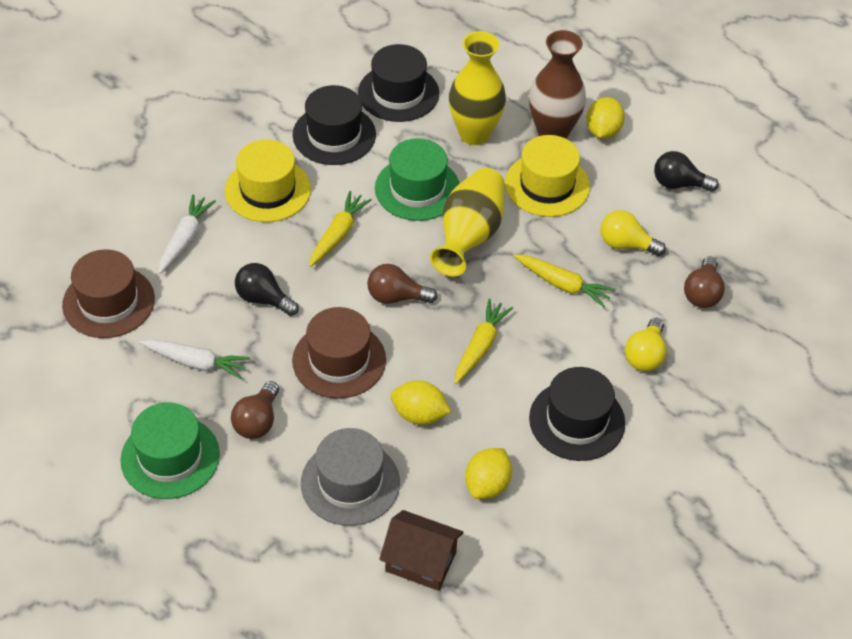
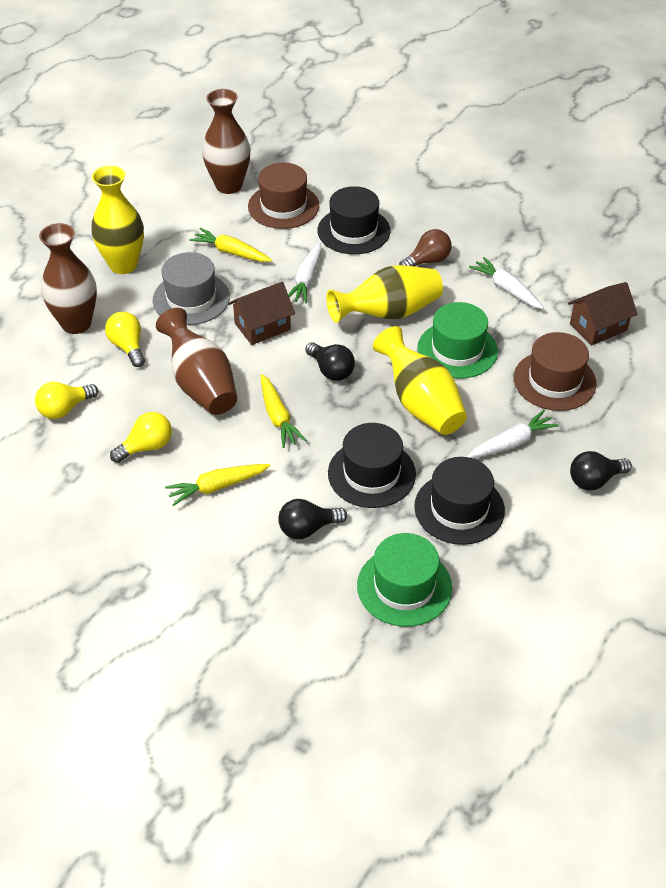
black light bulb: 2 -> 3
brown house: 1 -> 2
brown light bulb: 3 -> 1
brown vase: 1 -> 3
white carrot: 2 -> 3
yellow hat: 2 -> 0
yellow lemon: 3 -> 0
yellow light bulb: 2 -> 3
yellow vase: 2 -> 3

